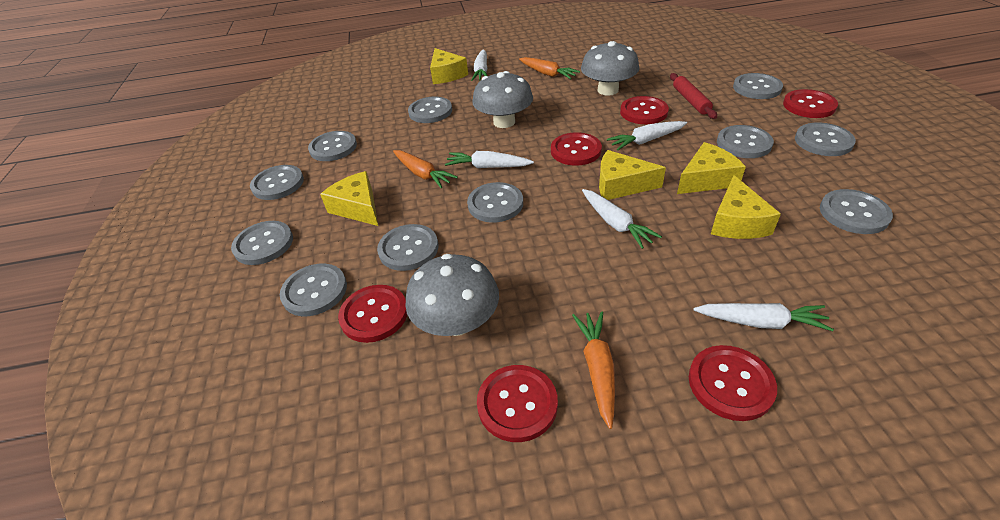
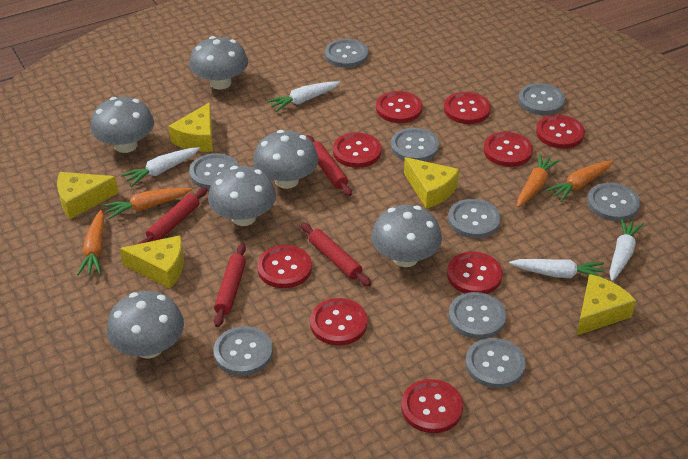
grey button: 11 -> 9
grey mushroom: 3 -> 6
orange carrot: 3 -> 4
red button: 6 -> 9
red rolling pin: 1 -> 4
white carrot: 5 -> 4

